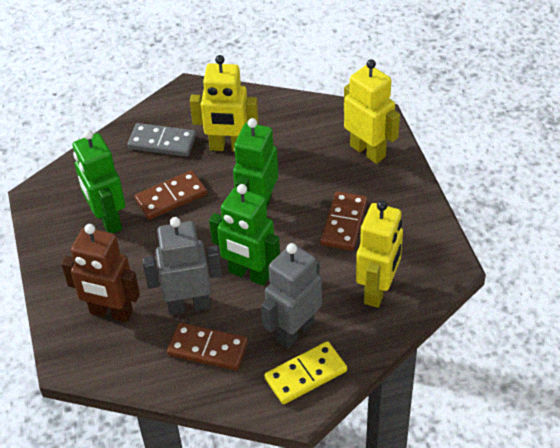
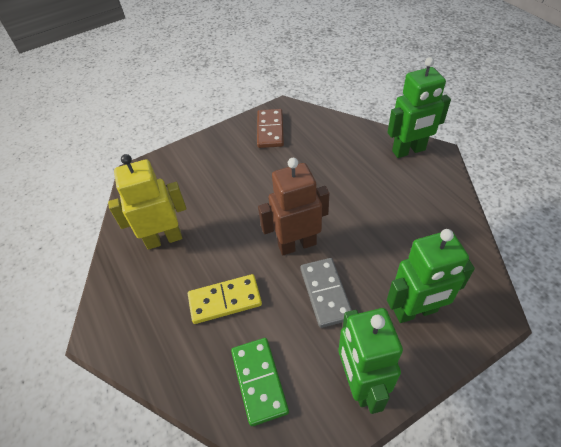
brown domino: 3 -> 1
green domino: 0 -> 1
grey robot: 2 -> 0
yellow robot: 3 -> 1

